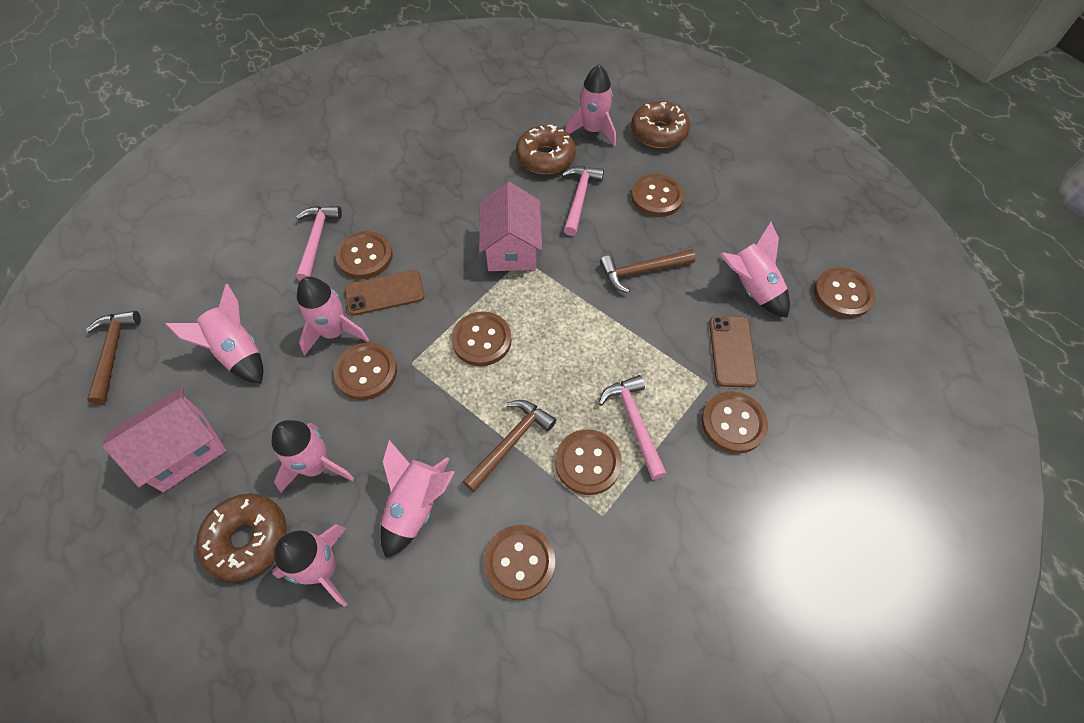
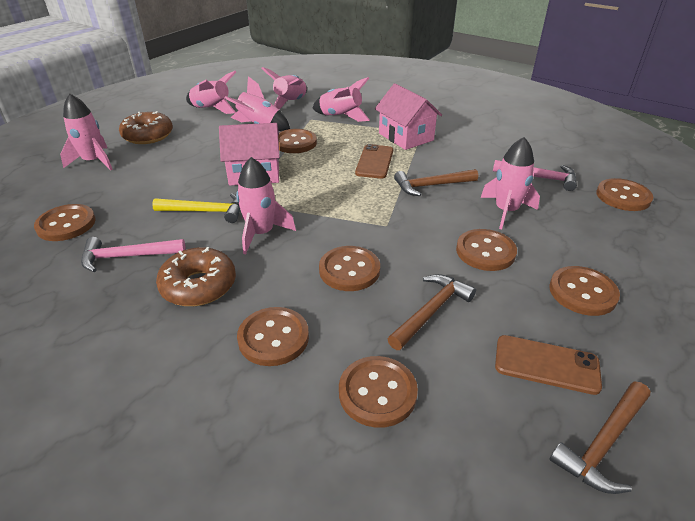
brown donut: 3 -> 2
pink hammer: 3 -> 2
yellow hammer: 0 -> 1

